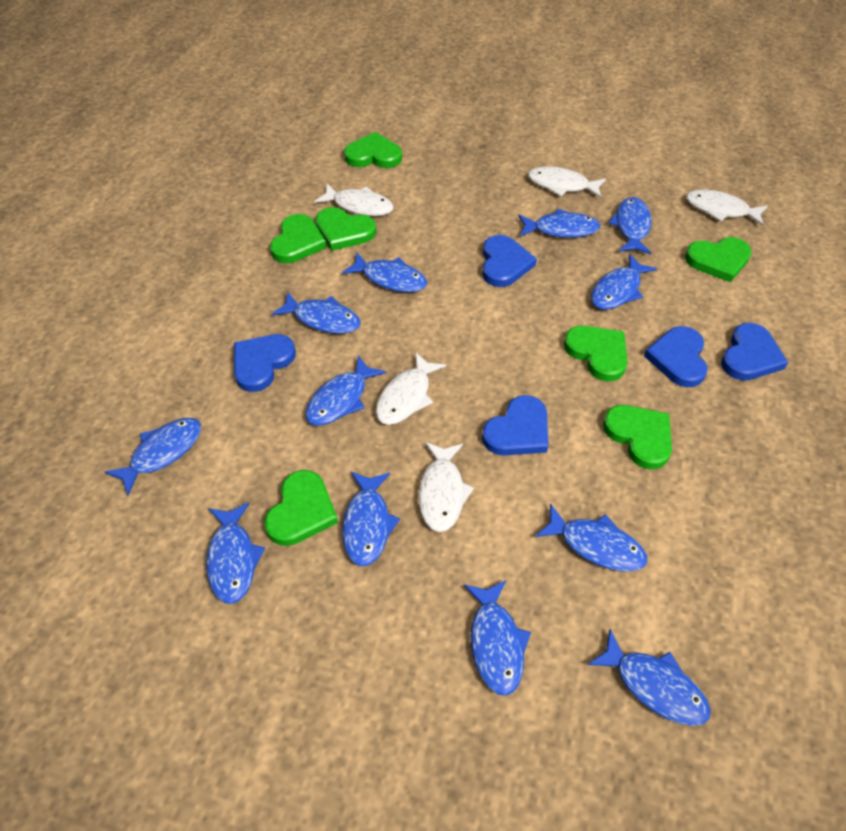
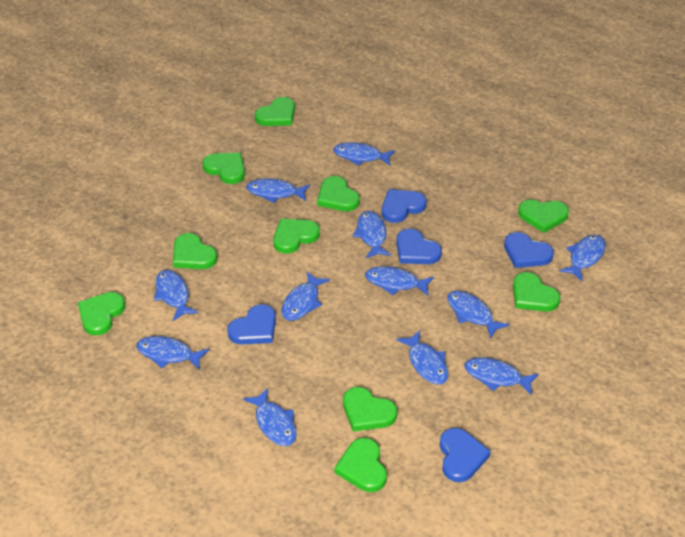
green heart: 7 -> 10
white fish: 5 -> 0

